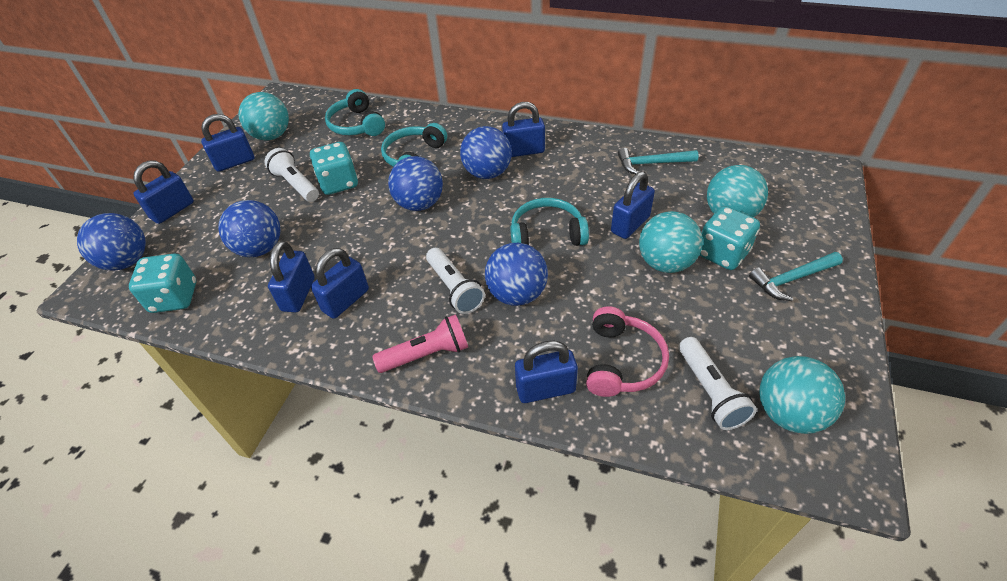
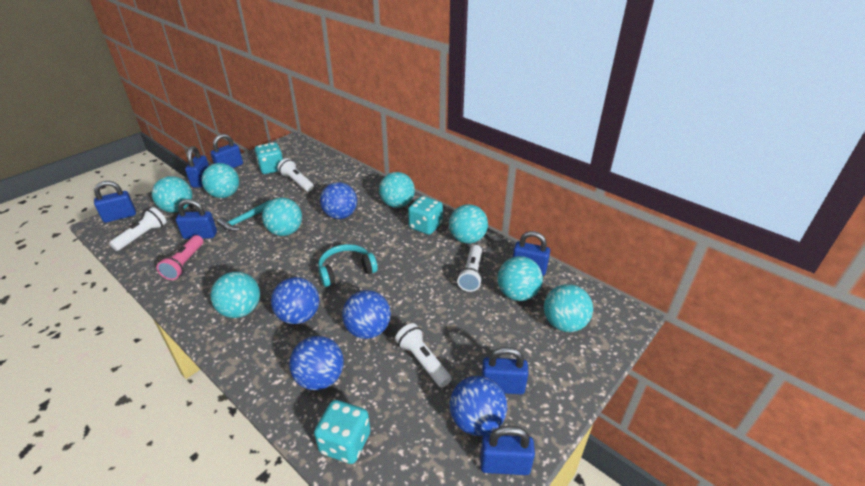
pink headphones: 1 -> 0
turquoise ball: 4 -> 8
turquoise hammer: 2 -> 1
turquoise headphones: 3 -> 1
white flashlight: 3 -> 4

